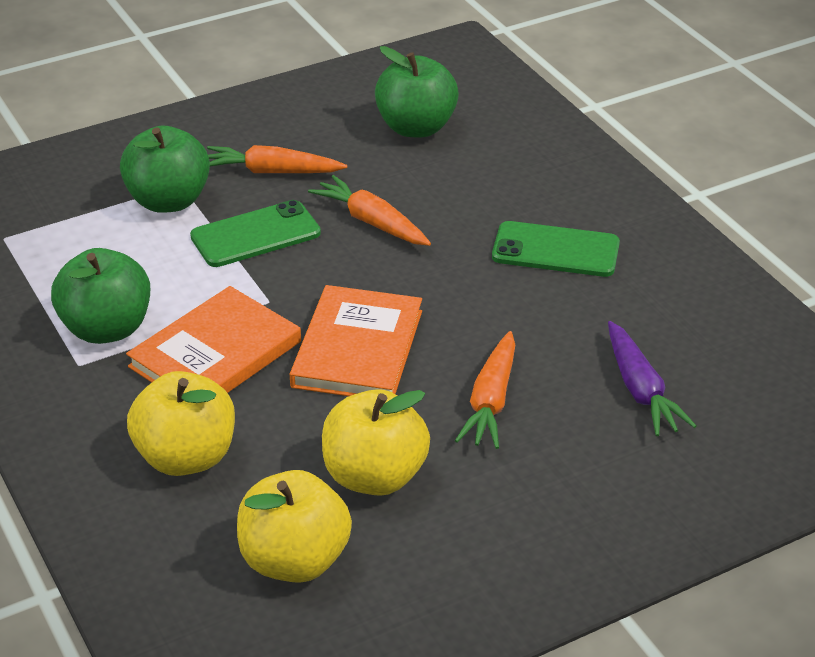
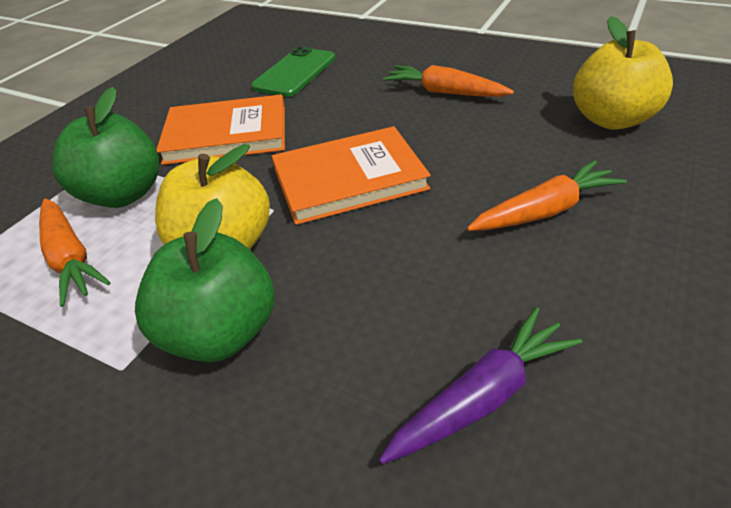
green apple: 3 -> 2
green phone: 2 -> 1
yellow apple: 3 -> 2

